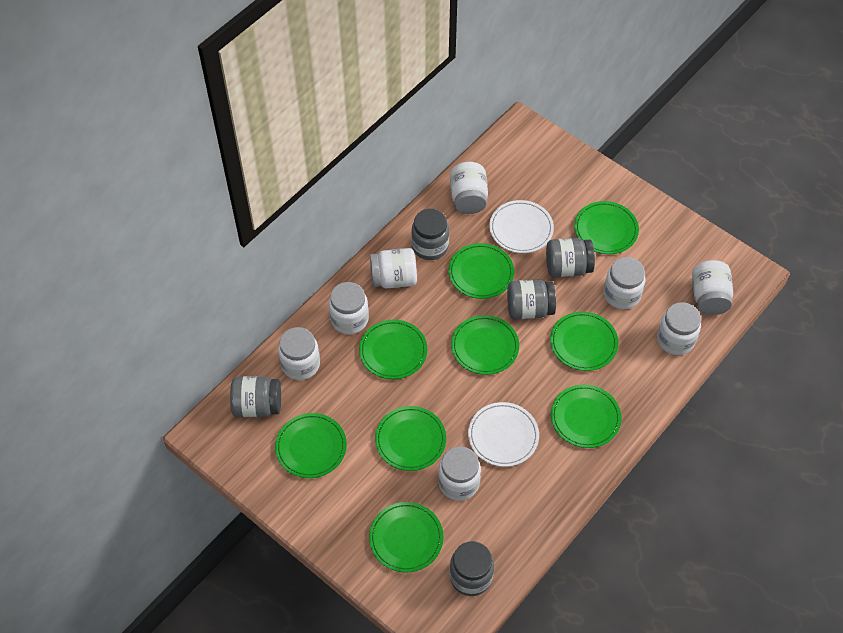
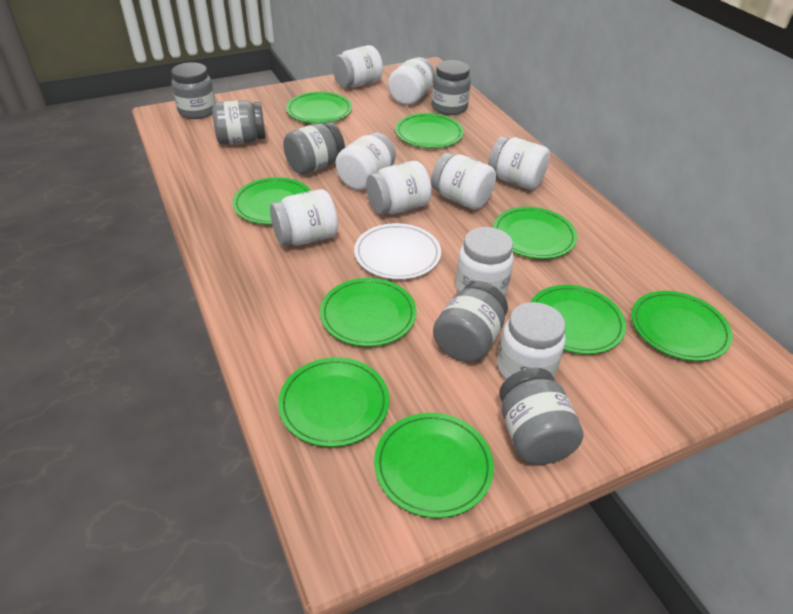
grey jar: 5 -> 6
white jar: 8 -> 9
white plate: 2 -> 1

